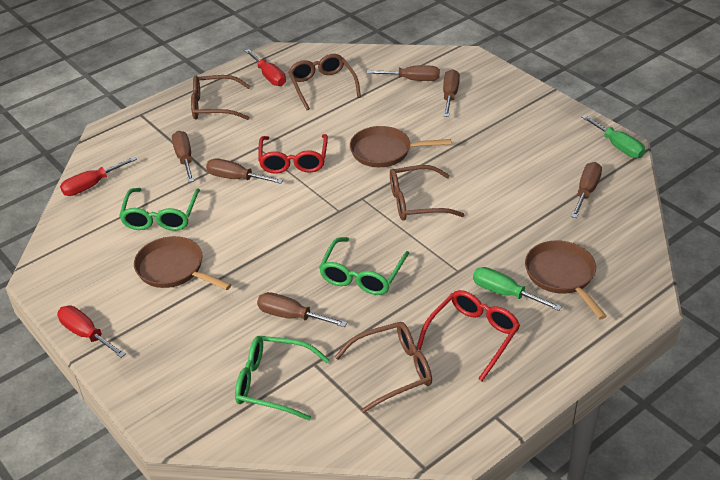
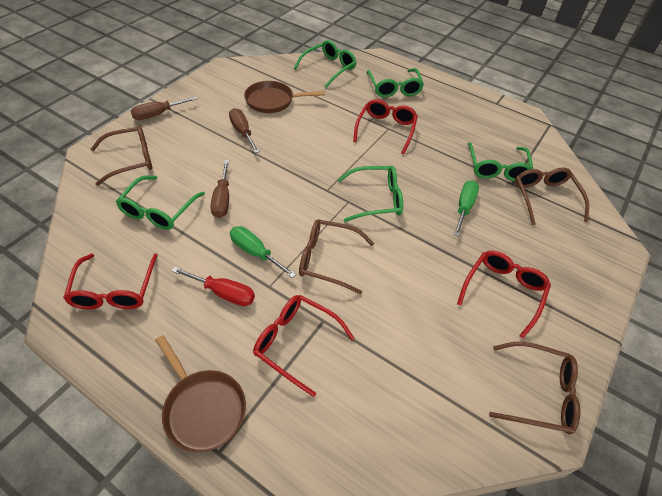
brown pan: 3 -> 2
brown screwdriver: 6 -> 3
green glasses: 3 -> 5
red glasses: 2 -> 4
red screwdriver: 3 -> 1

